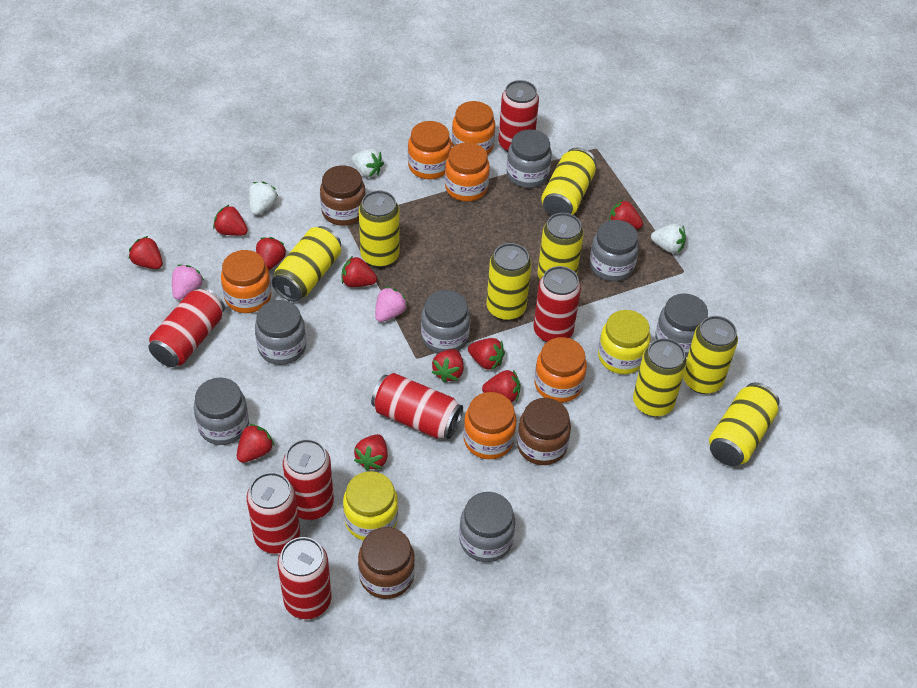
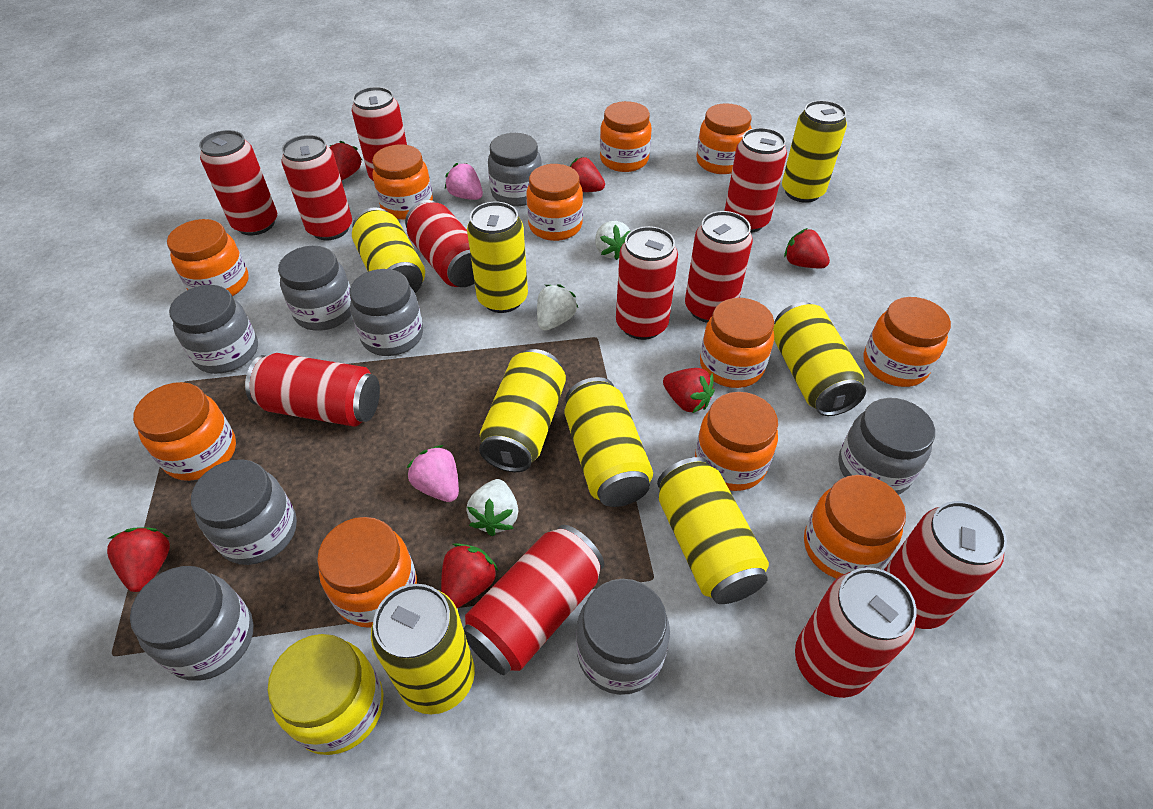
brown jar: 3 -> 0
grey jar: 7 -> 8
orange jar: 6 -> 11
red can: 7 -> 11
red strawberry: 10 -> 6
yellow jar: 2 -> 1

